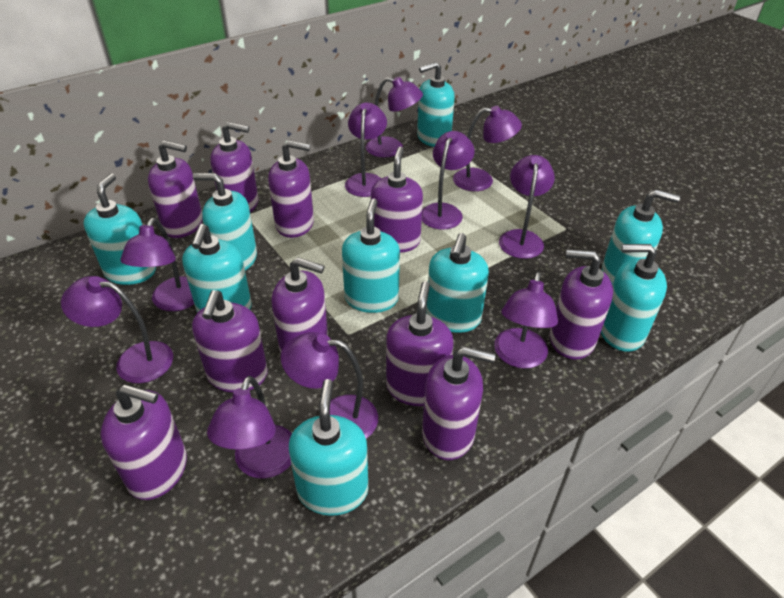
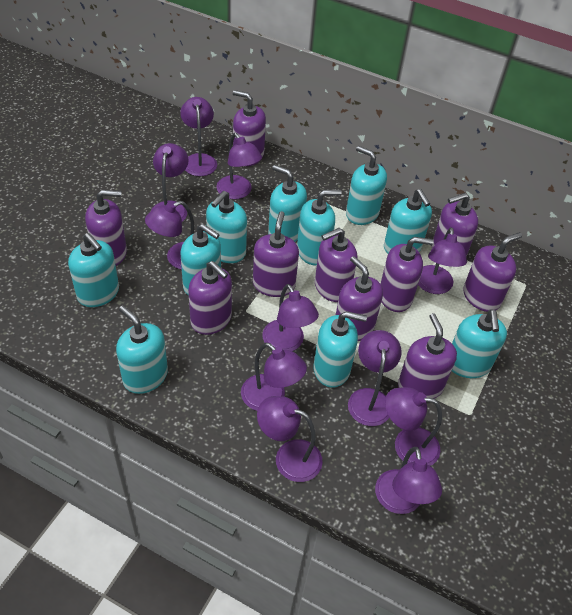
purple lamp: 10 -> 11
turquoise soap dispenser: 9 -> 10

